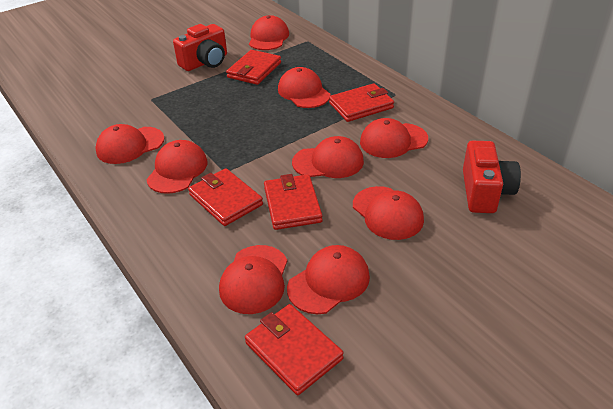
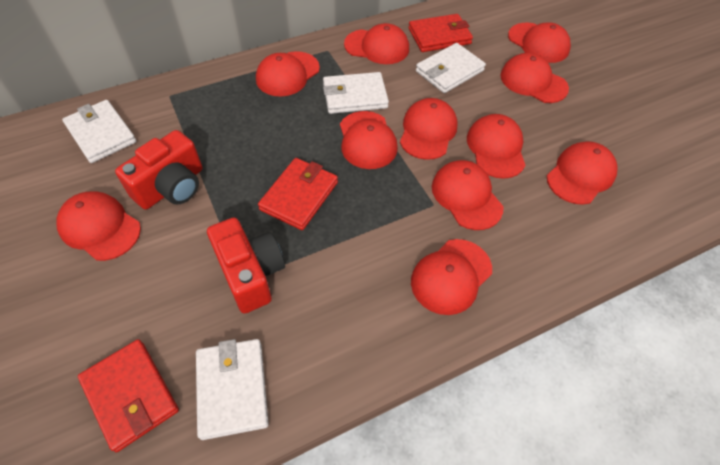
red cap: 9 -> 11
red wallet: 5 -> 3
white wallet: 0 -> 4

